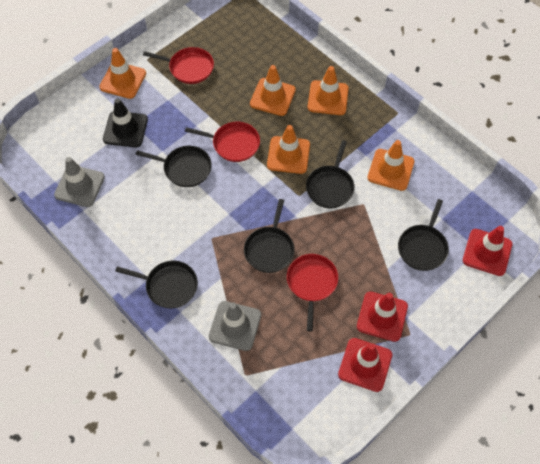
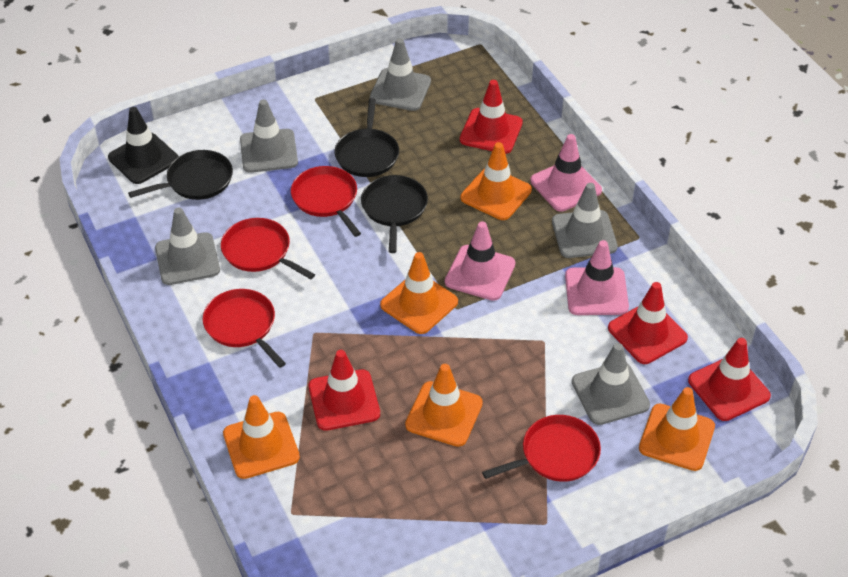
black pan: 5 -> 3
grey traffic cone: 2 -> 5
pink traffic cone: 0 -> 3
red pan: 3 -> 4
red traffic cone: 3 -> 4

